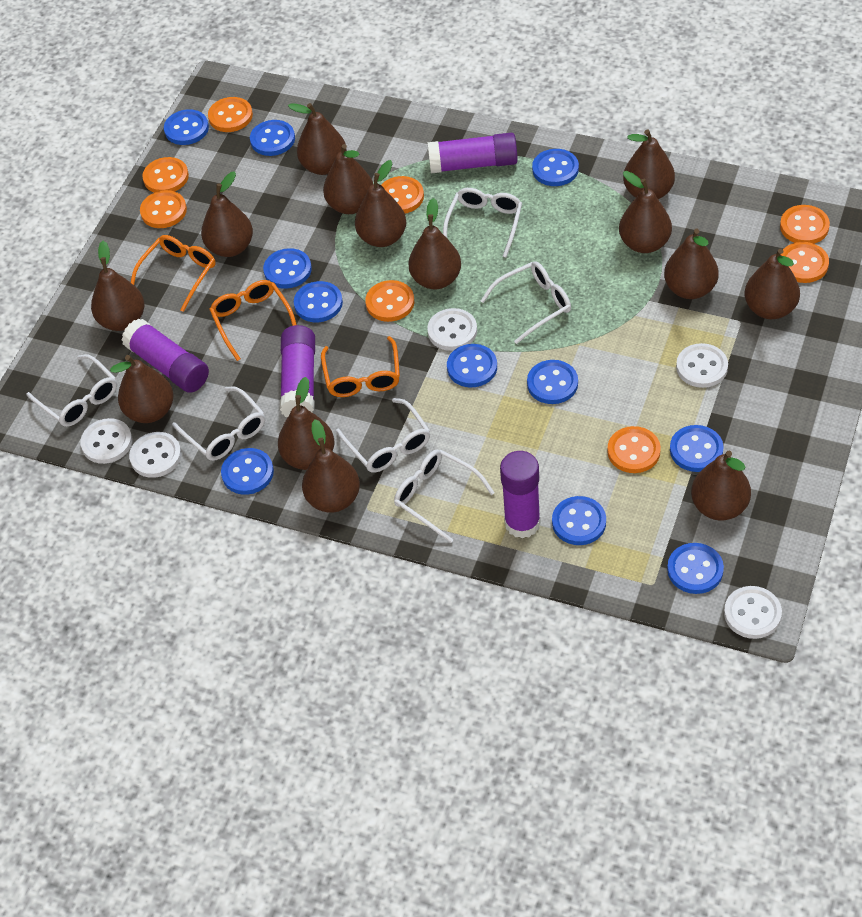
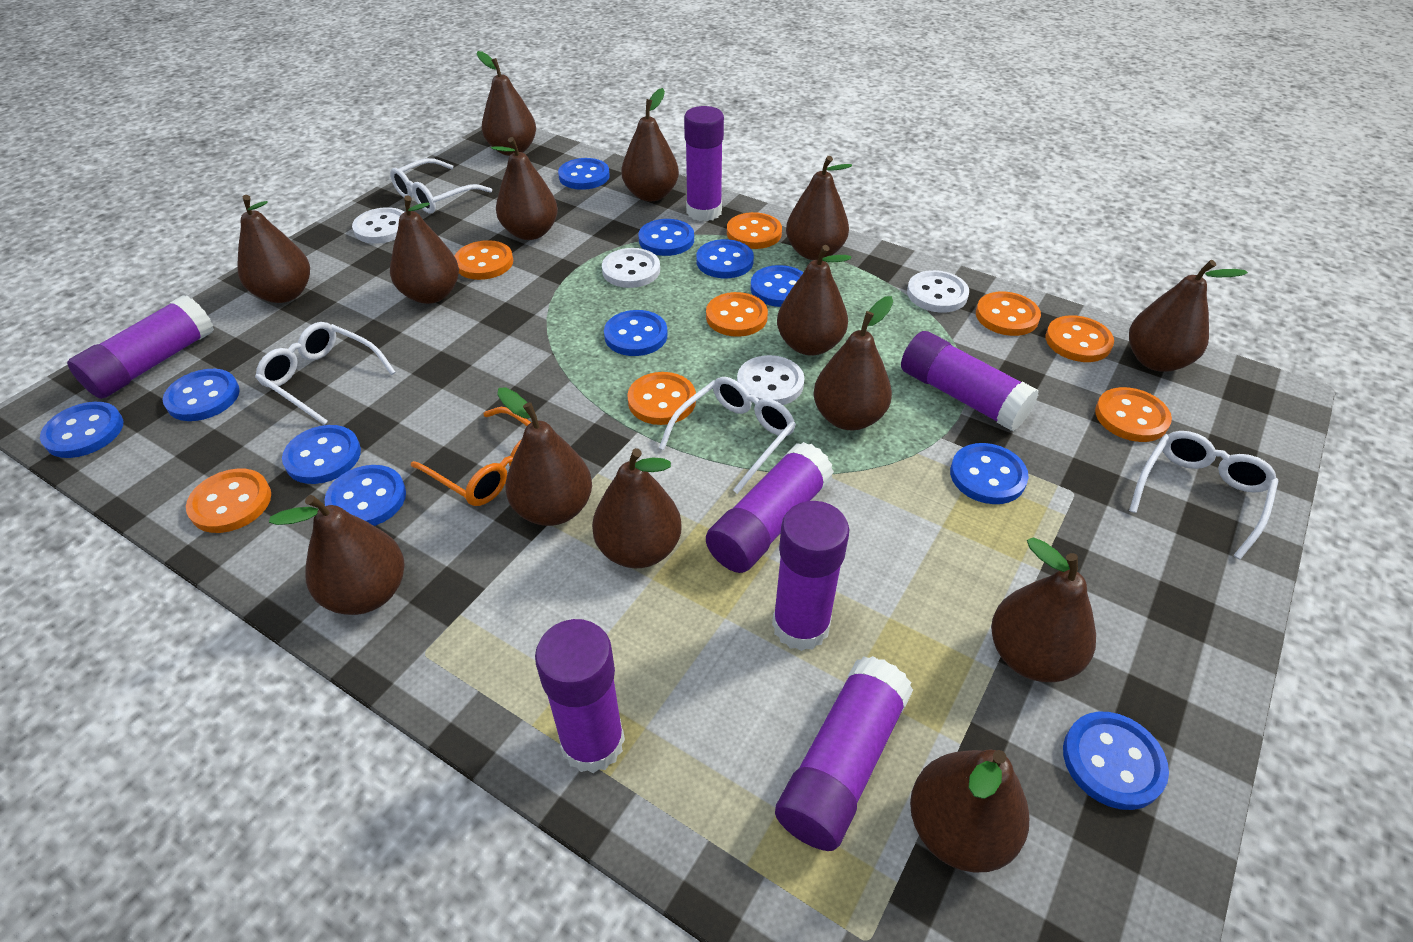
orange glasses: 3 -> 1
purple glue stick: 4 -> 7
white button: 5 -> 4
white glasses: 6 -> 4

